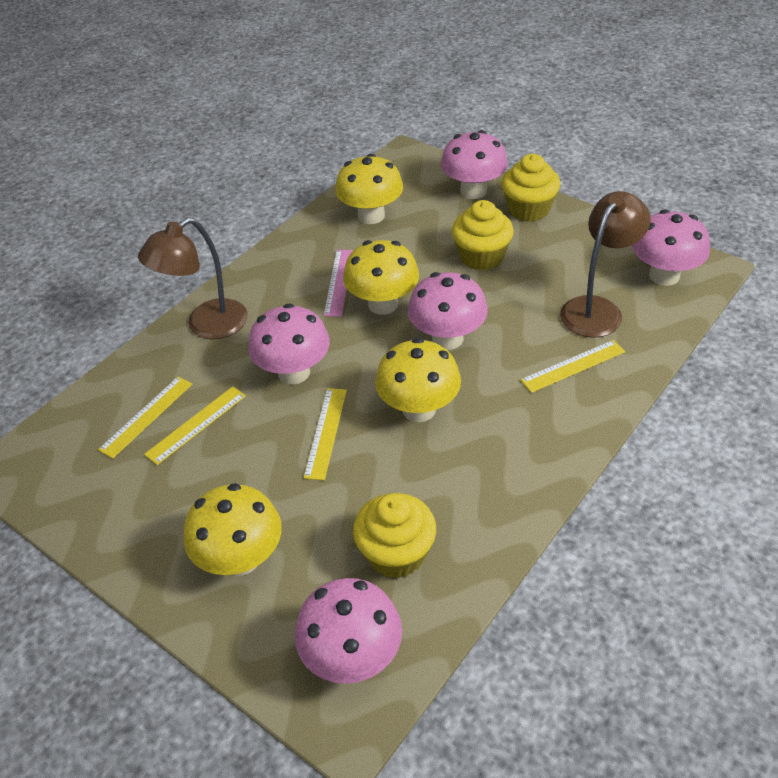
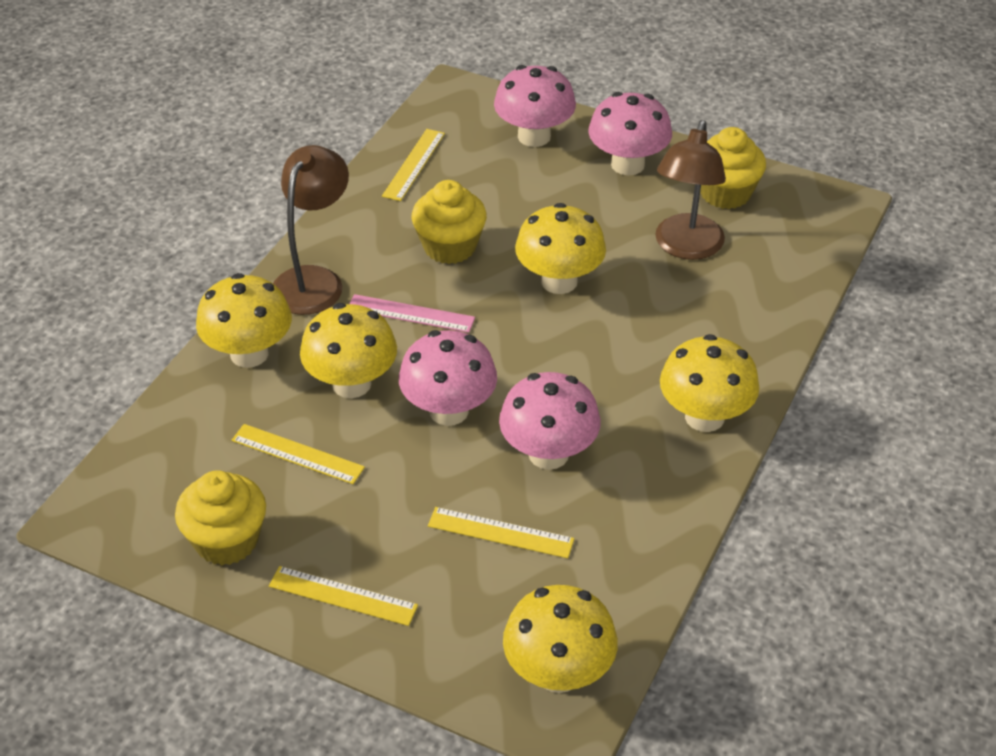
pink mushroom: 5 -> 4
yellow mushroom: 4 -> 5

